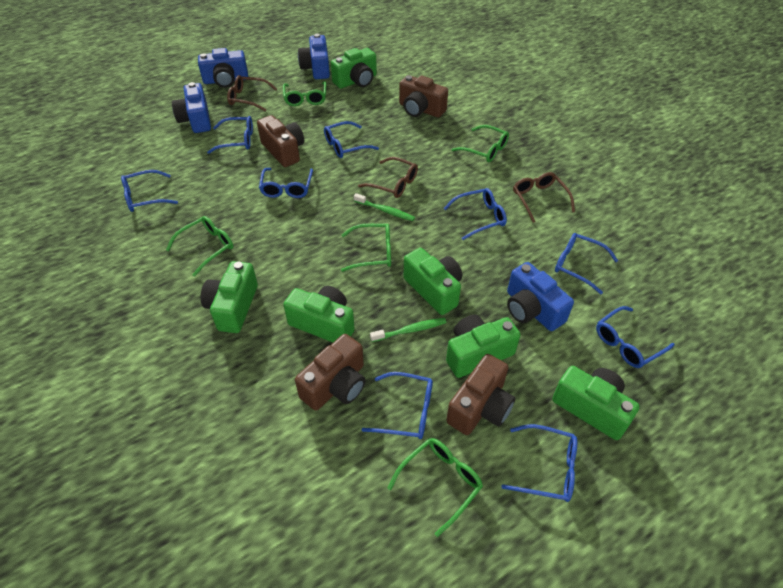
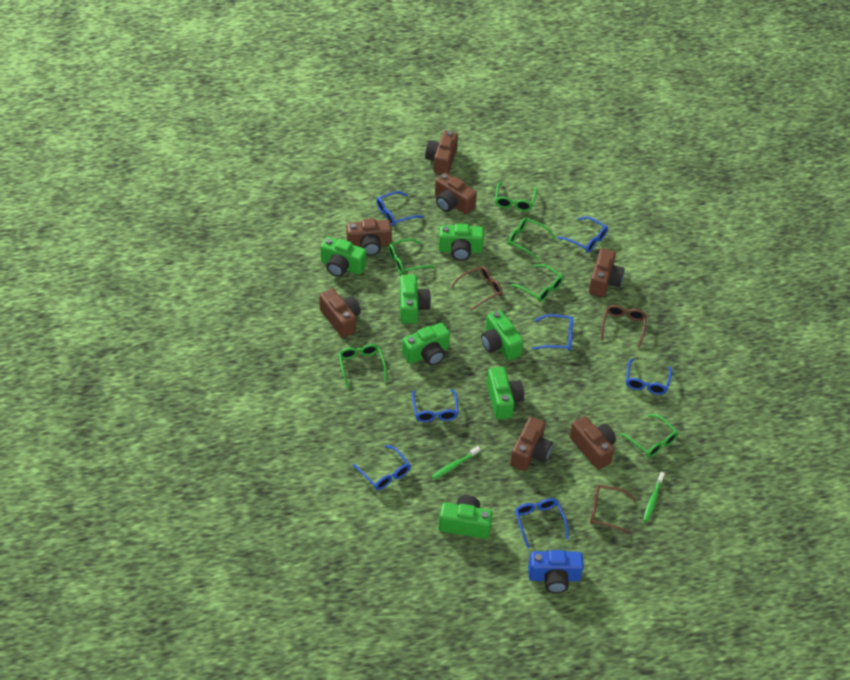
blue camera: 4 -> 1
blue glasses: 9 -> 7
brown camera: 4 -> 7
green camera: 6 -> 7
green glasses: 5 -> 6

